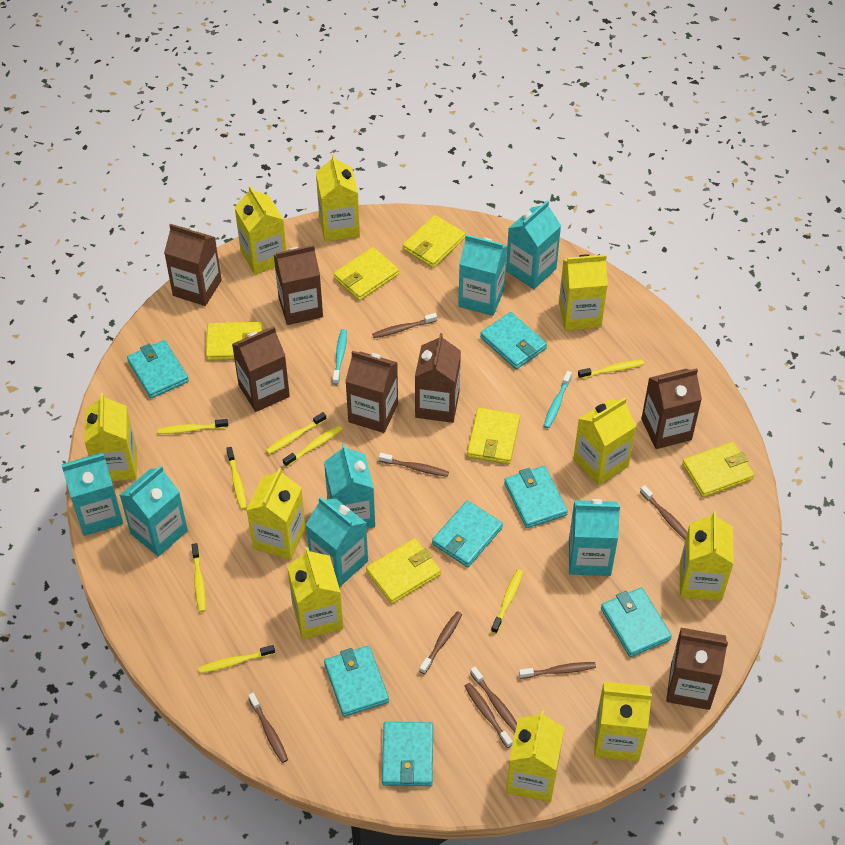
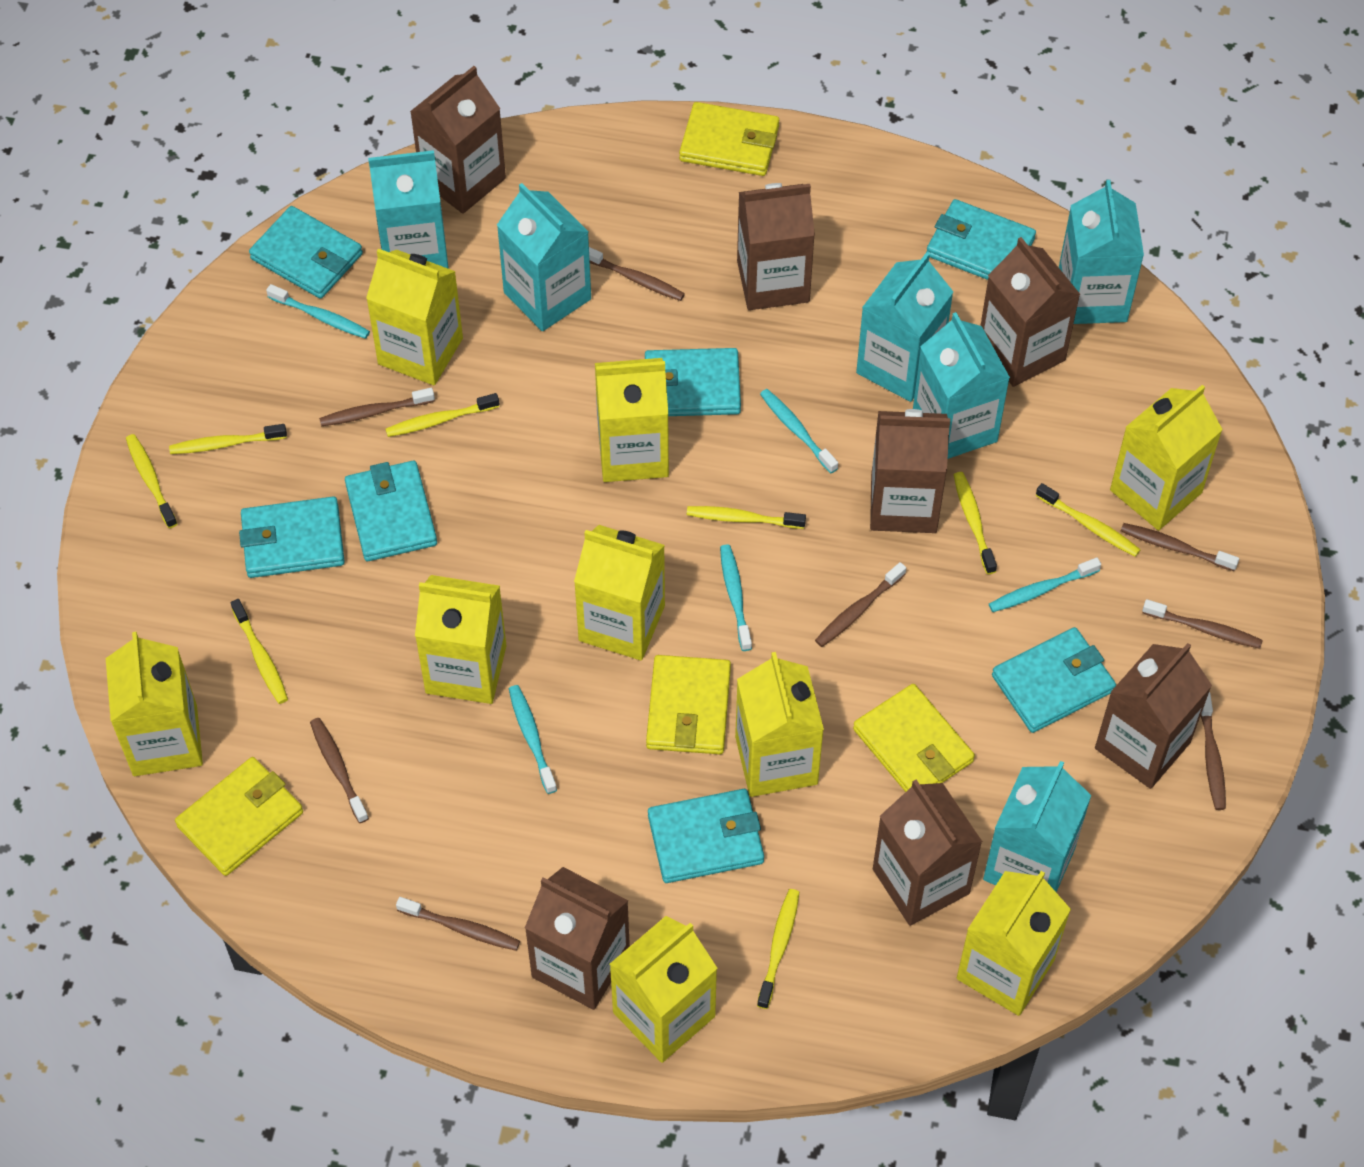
turquoise carton: 7 -> 6
turquoise toothbrush: 2 -> 5
yellow carton: 10 -> 9
yellow wallet: 6 -> 4

